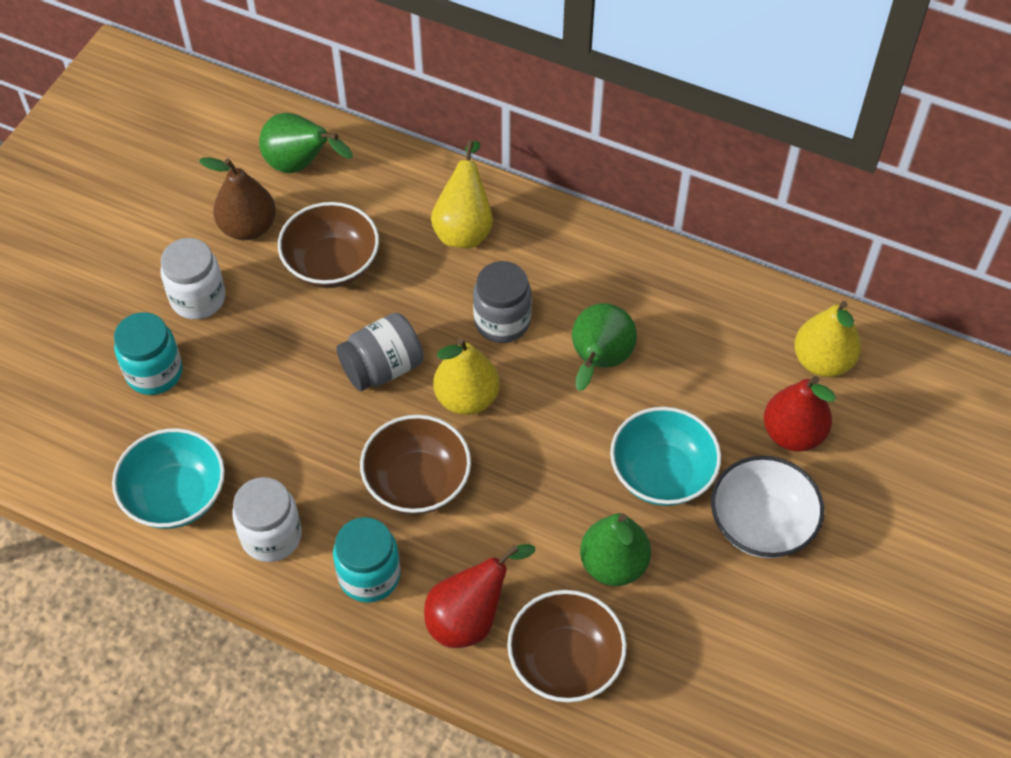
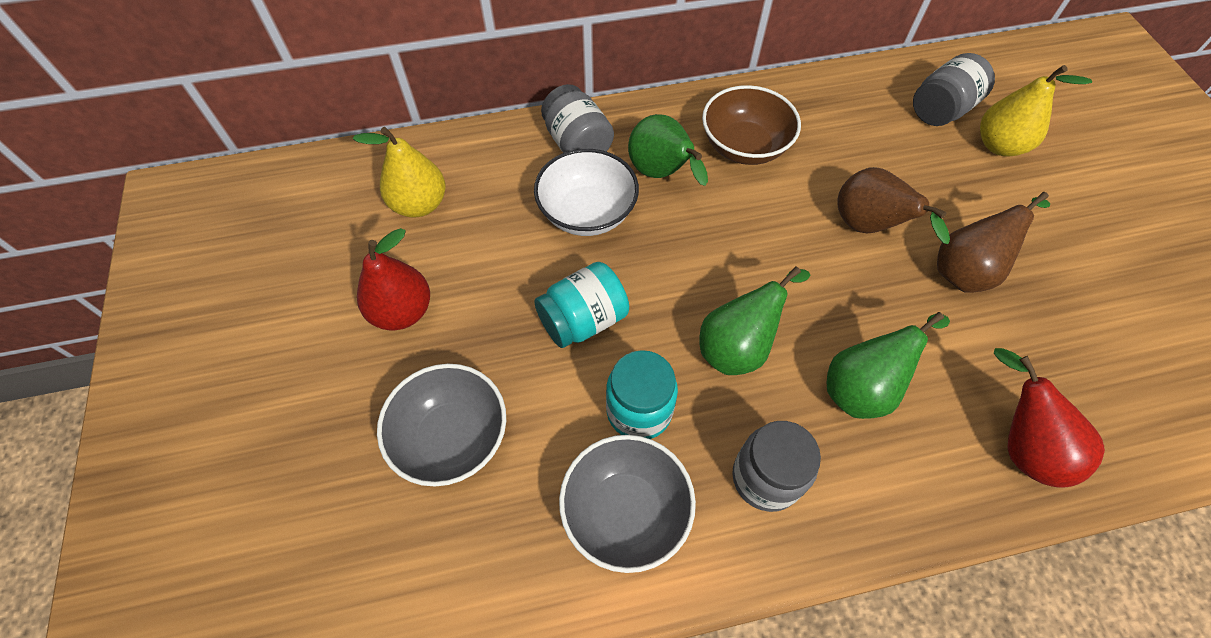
brown bowl: 3 -> 1
brown pear: 1 -> 2
grey bowl: 0 -> 2
grey jar: 2 -> 3
turquoise bowl: 2 -> 0
white jar: 2 -> 0
yellow pear: 3 -> 2

